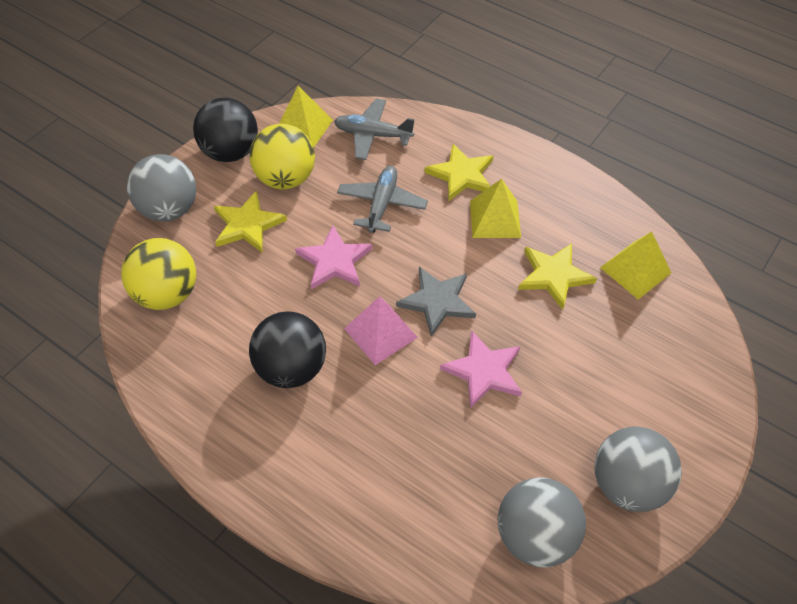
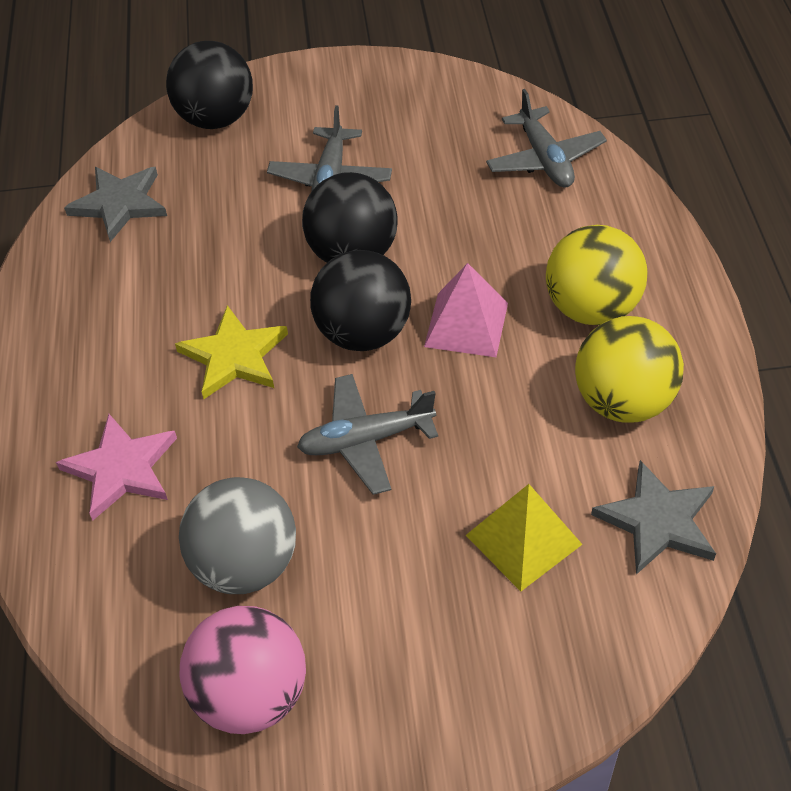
black ball: 2 -> 3
grey ball: 3 -> 1
grey plane: 2 -> 3
grey star: 1 -> 2
pink ball: 0 -> 1
pink star: 2 -> 1
yellow pyramid: 3 -> 1
yellow star: 3 -> 1

